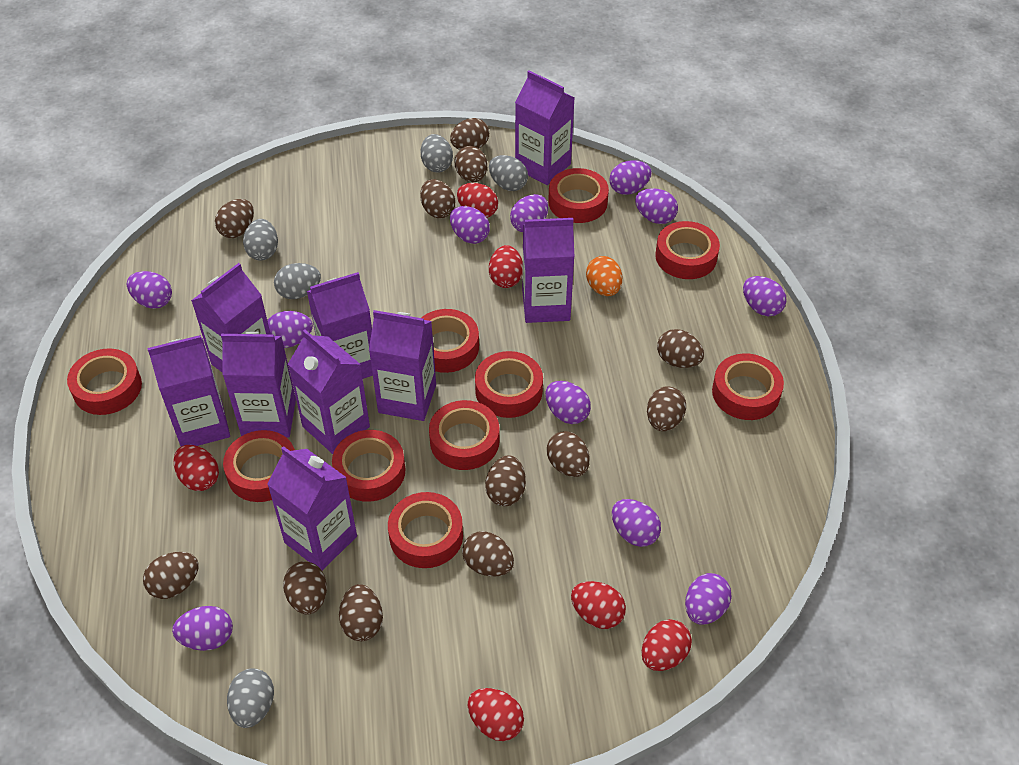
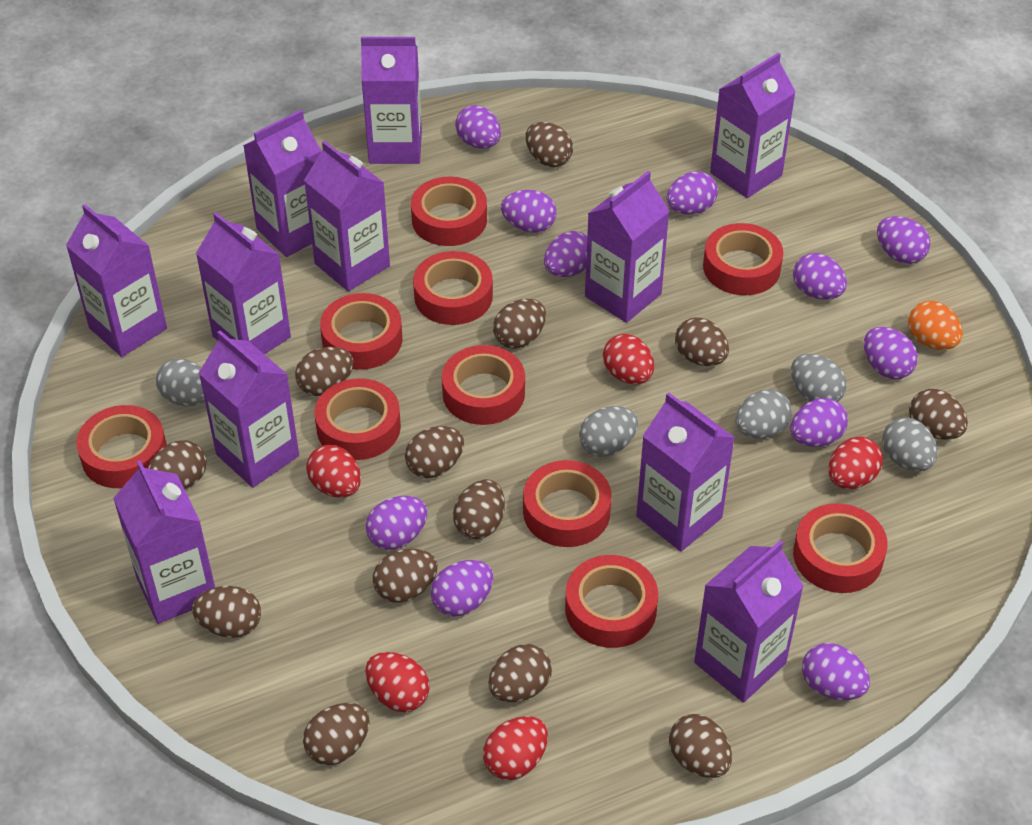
brown egg: 12 -> 13
purple carton: 9 -> 11
red egg: 6 -> 5

